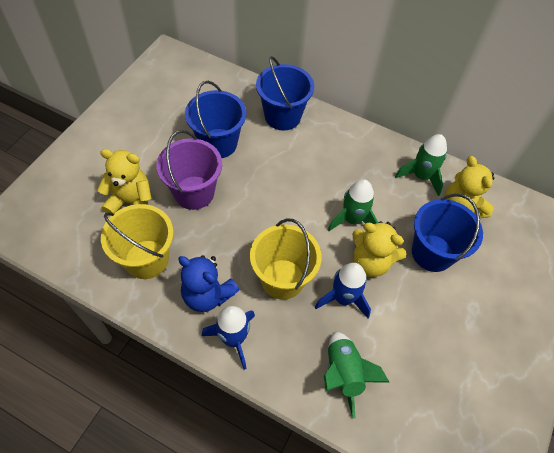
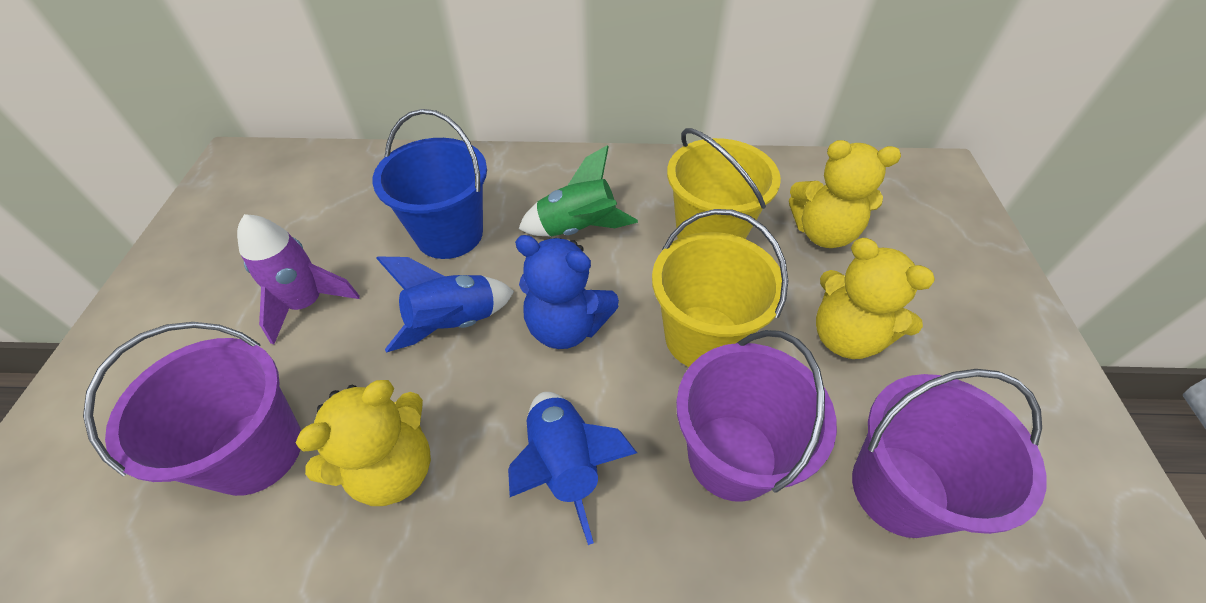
blue bucket: 3 -> 1
green rocket: 3 -> 1
purple bucket: 1 -> 3
purple rocket: 0 -> 1

